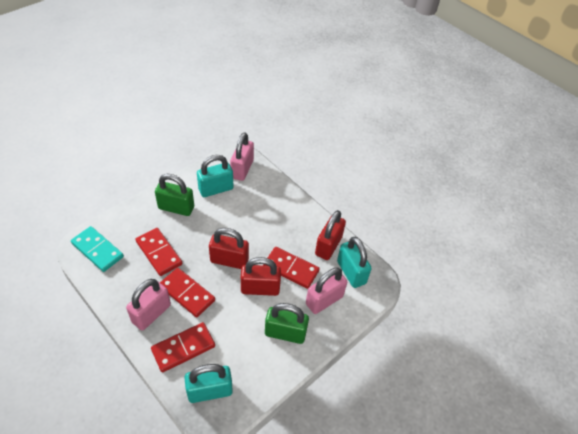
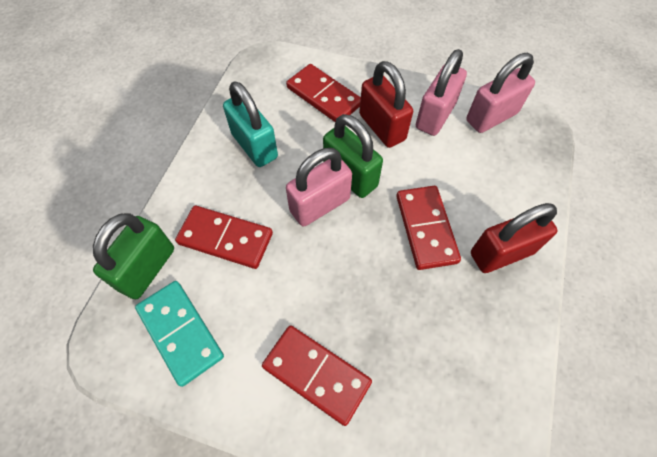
red padlock: 3 -> 2
turquoise padlock: 3 -> 1

